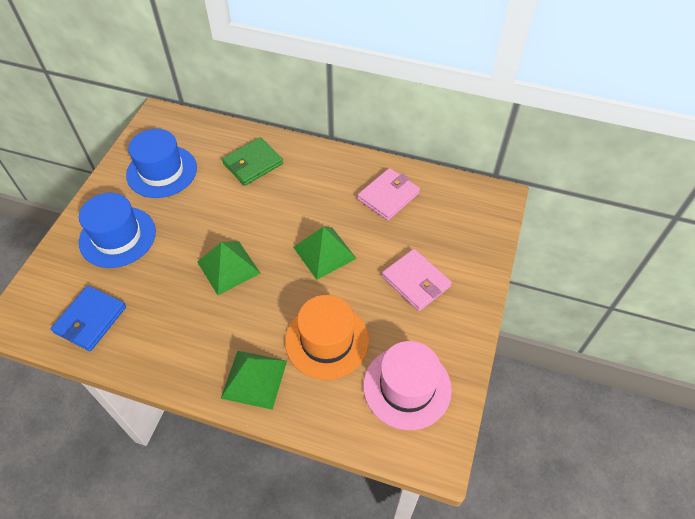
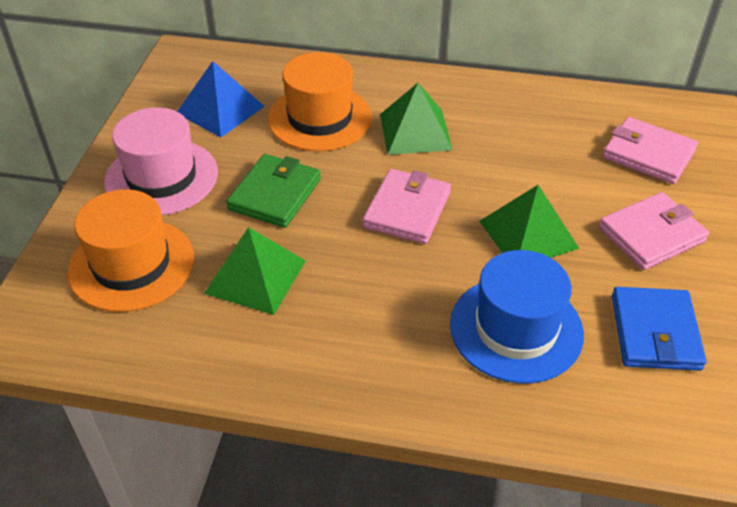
blue hat: 2 -> 1
blue pyramid: 0 -> 1
orange hat: 1 -> 2
pink wallet: 2 -> 3

